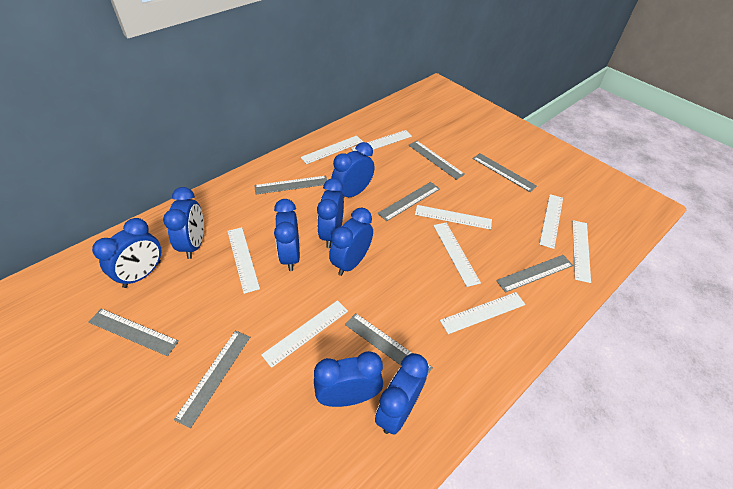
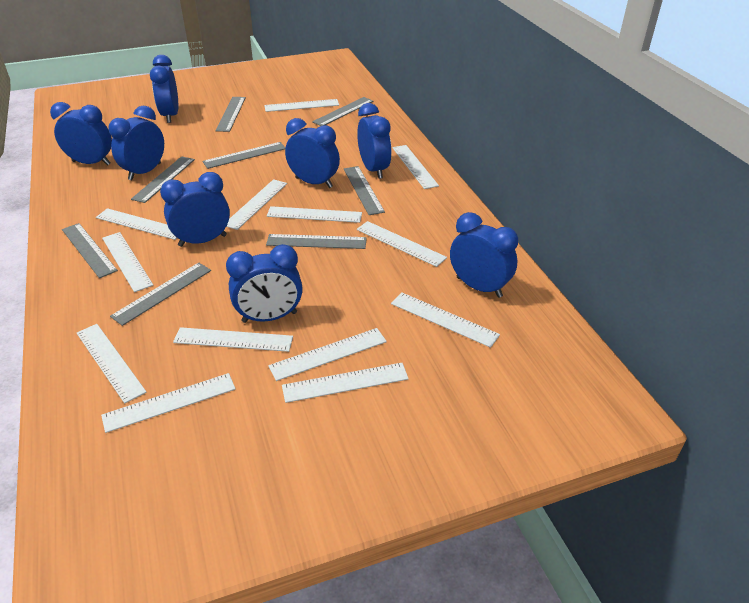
white ruler: 9 -> 13

